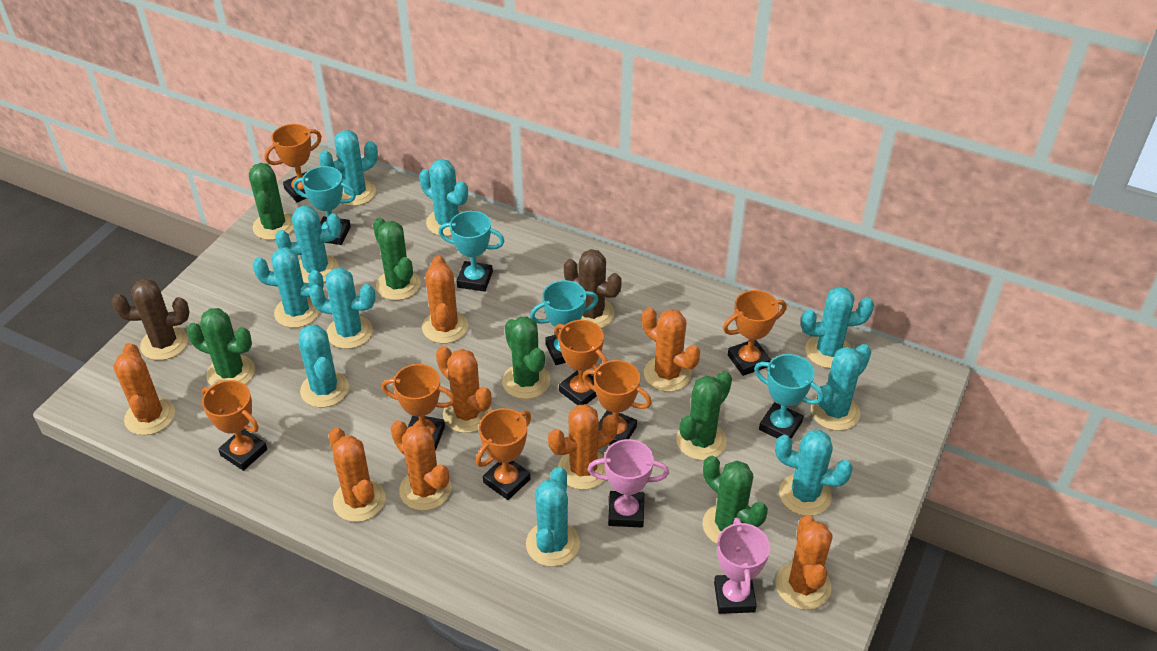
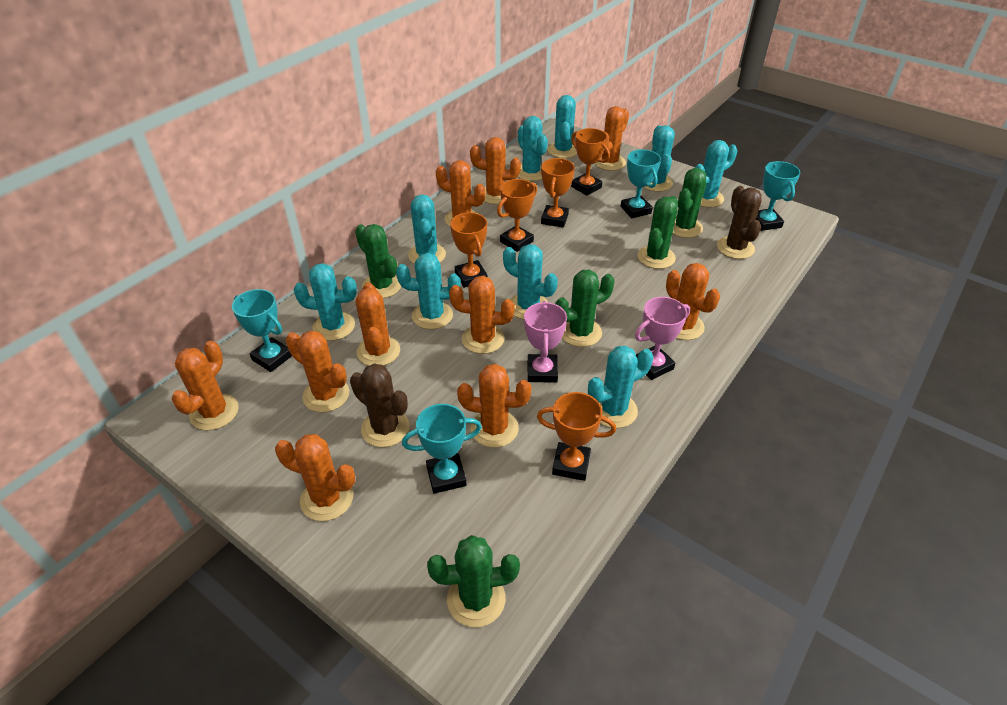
green cactus: 6 -> 5
orange cactus: 8 -> 10
orange trophy: 7 -> 5
turquoise cactus: 10 -> 9

